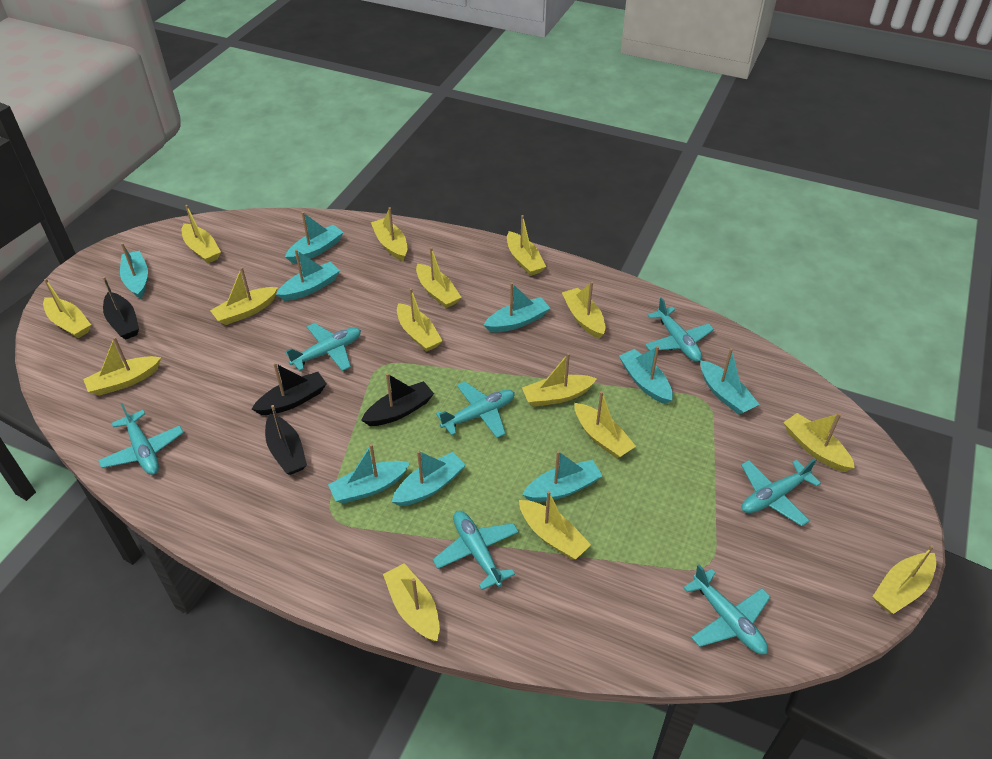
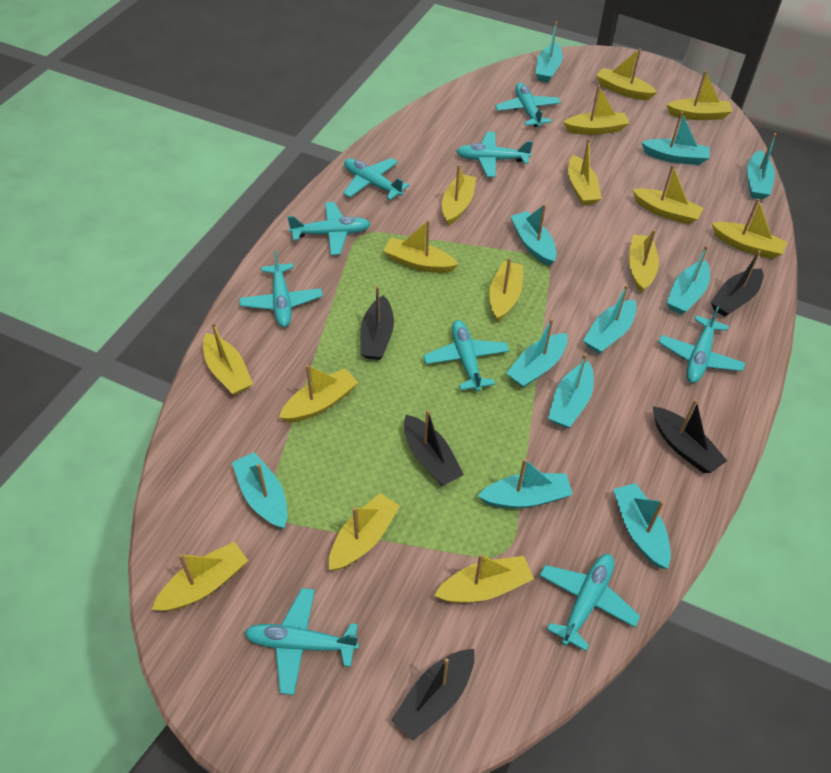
black boat: 4 -> 5
turquoise boat: 9 -> 11
turquoise plane: 7 -> 9

